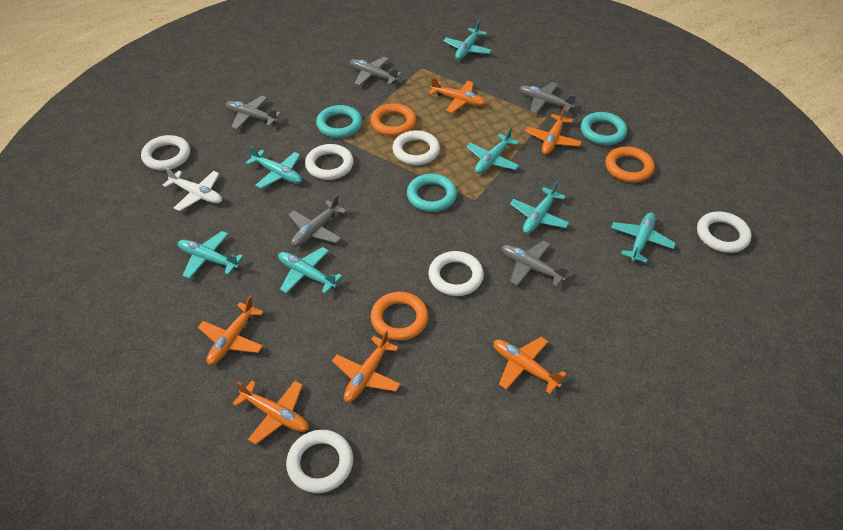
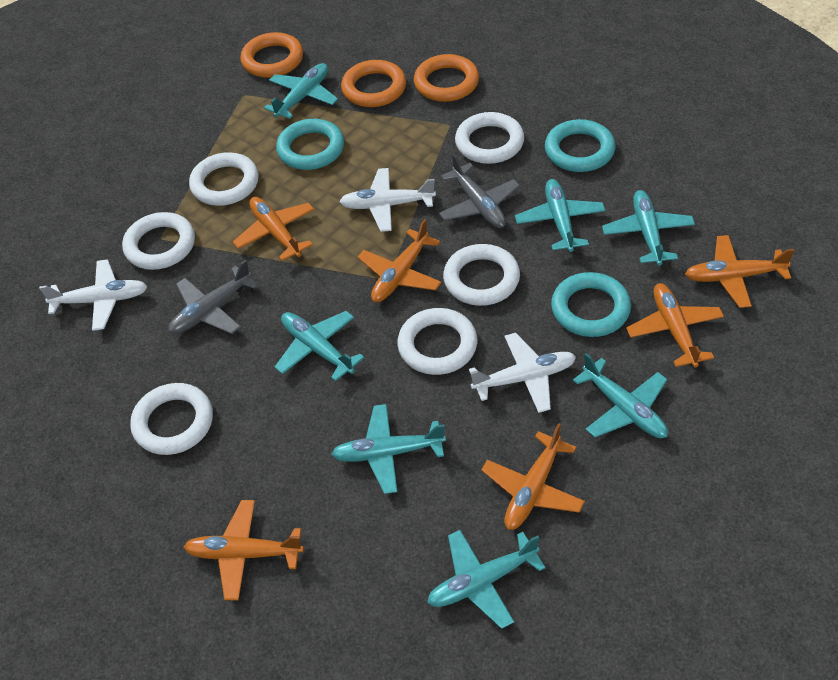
grey plane: 5 -> 2
white plane: 1 -> 3

